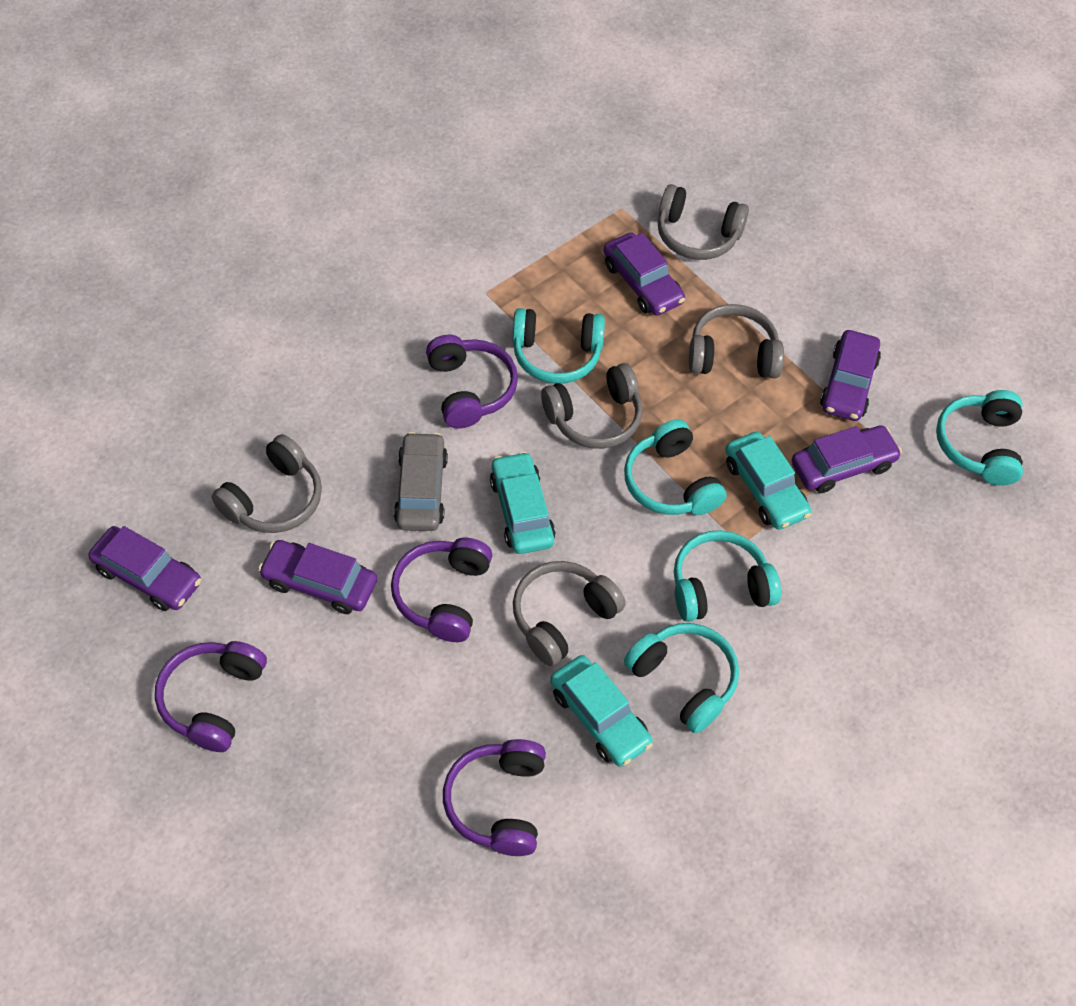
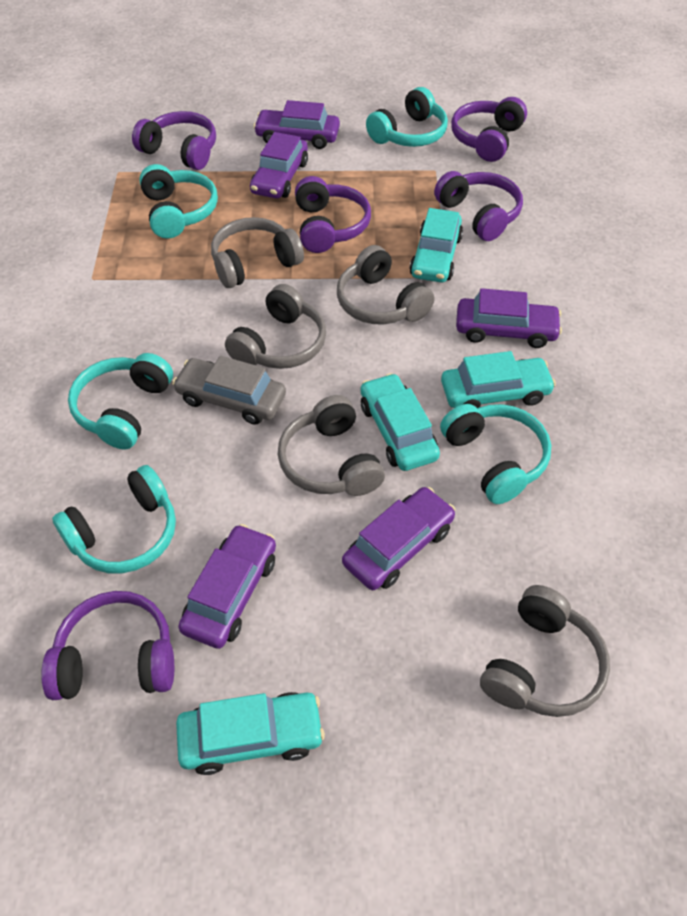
purple headphones: 4 -> 5
turquoise car: 3 -> 4

